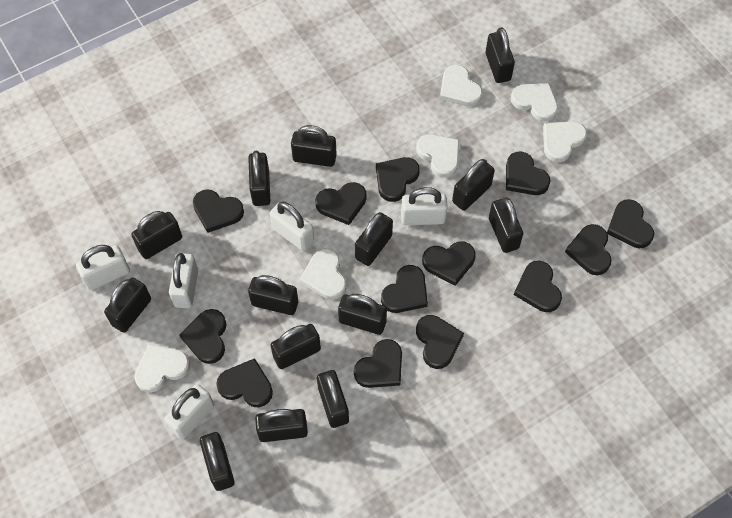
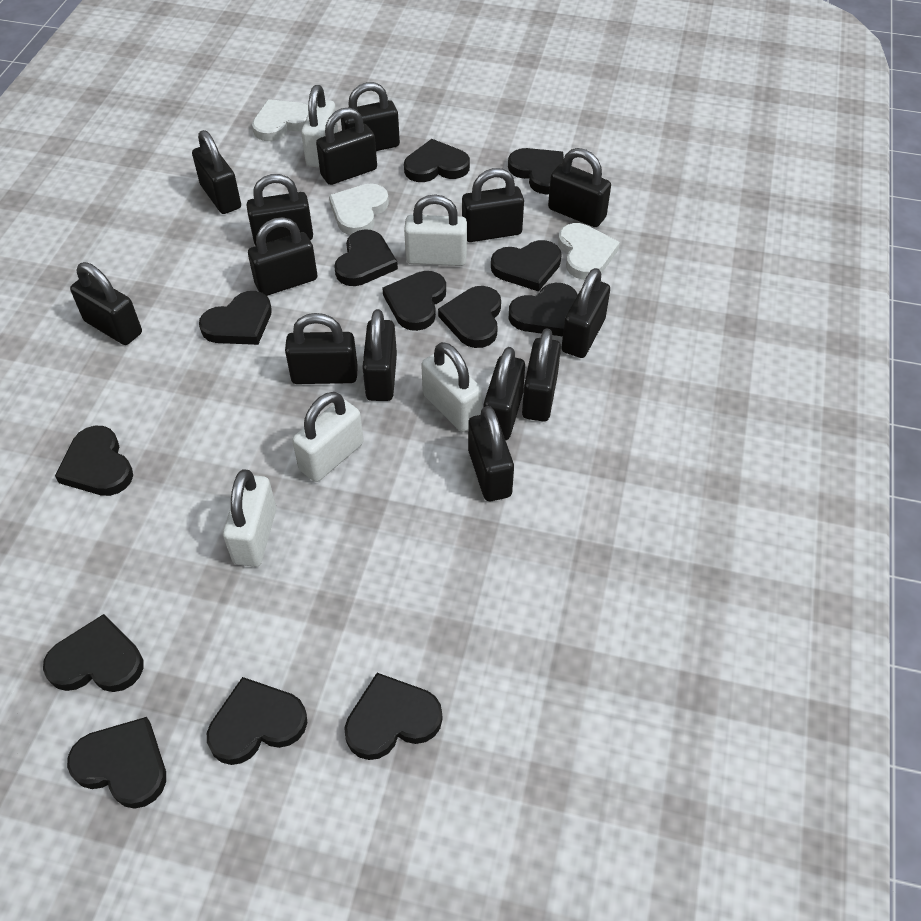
white heart: 6 -> 3

